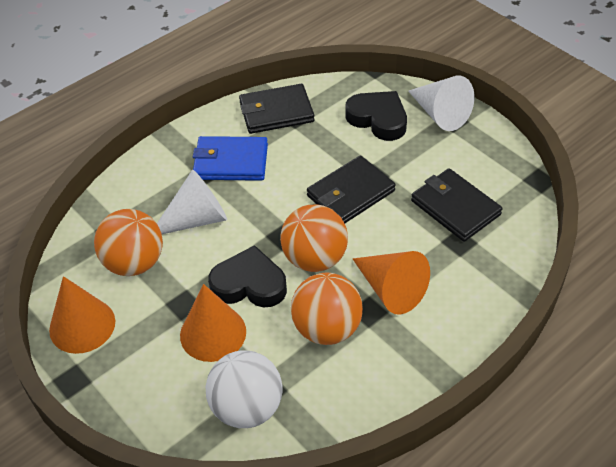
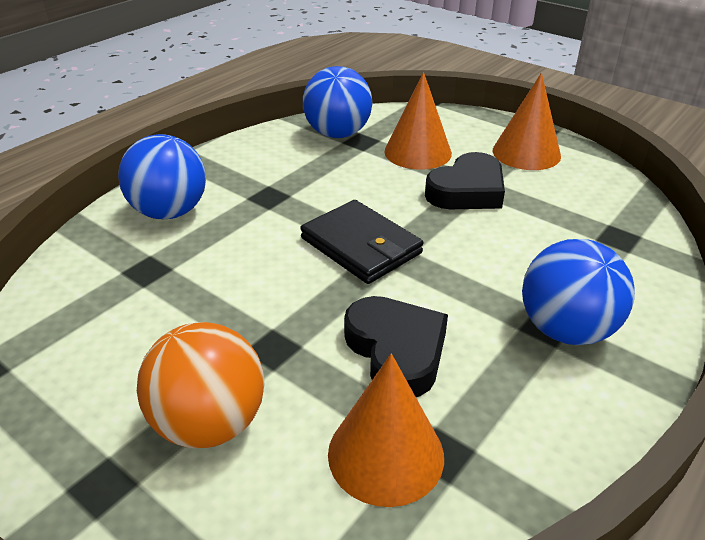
black wallet: 3 -> 1
blue ball: 0 -> 3
blue wallet: 1 -> 0
orange ball: 3 -> 1
white ball: 1 -> 0
white cone: 2 -> 0

